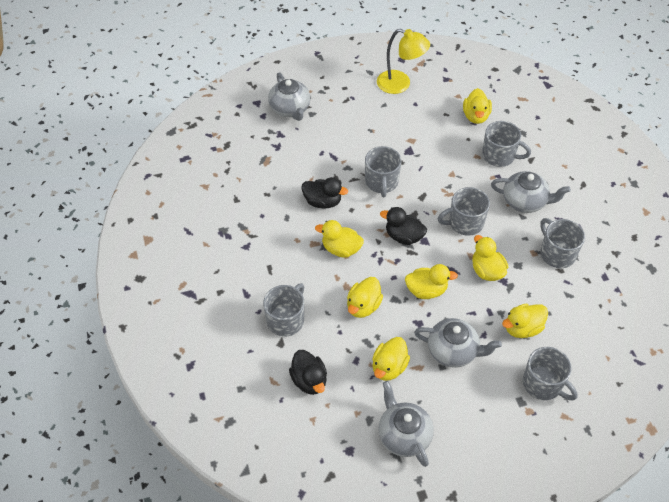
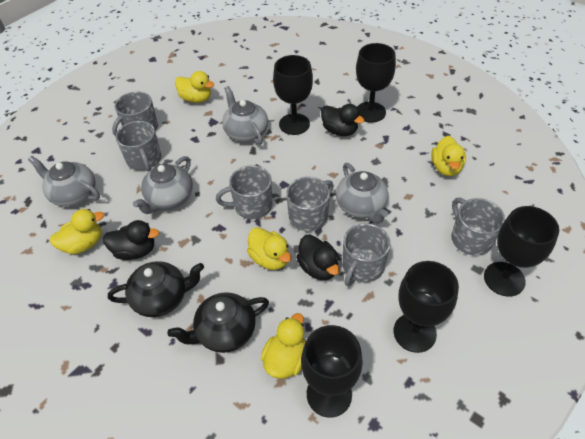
black goblet: 0 -> 5
black teapot: 0 -> 2
yellow duck: 7 -> 5
yellow lamp: 1 -> 0

